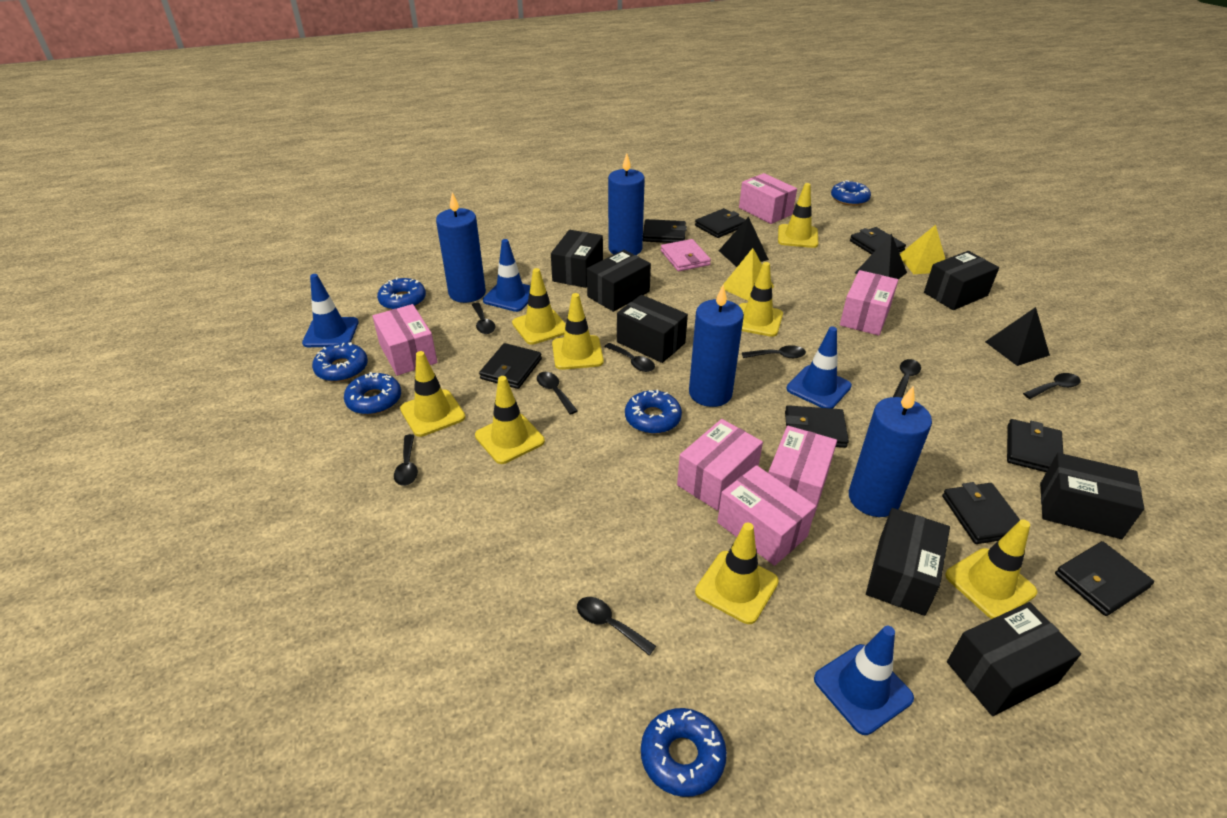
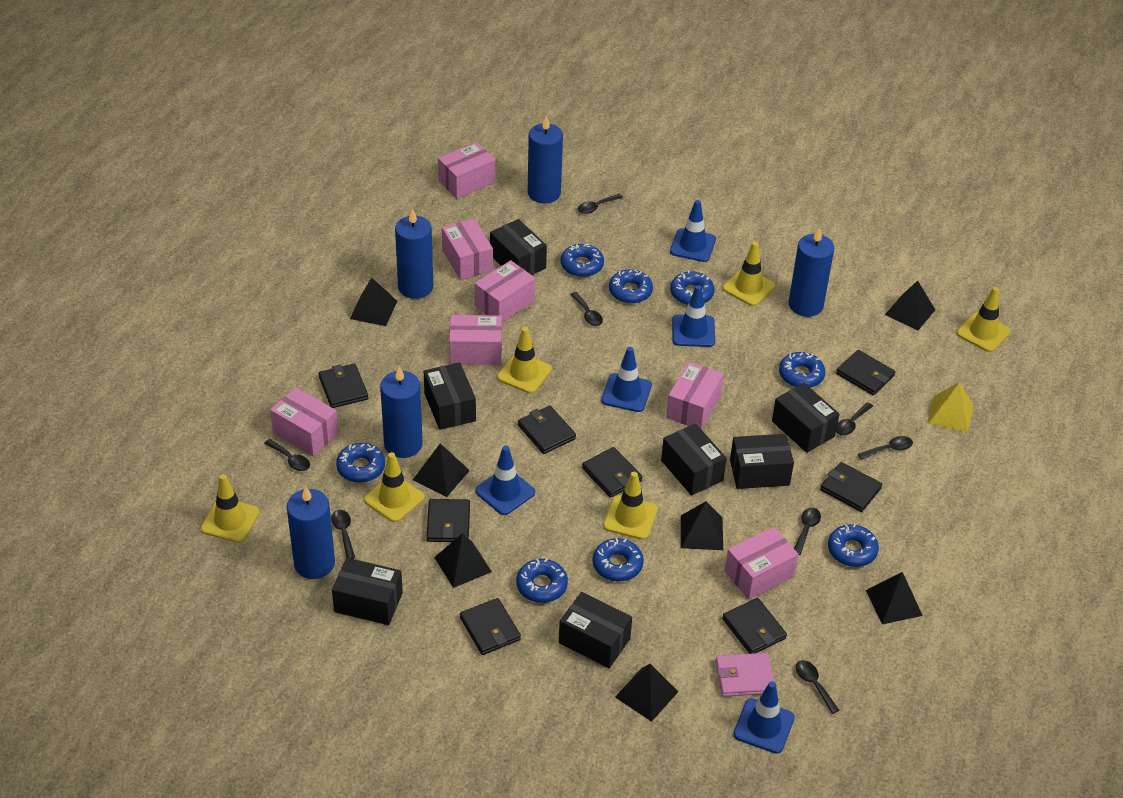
black pyramid: 3 -> 7
blue candle: 4 -> 5
blue donut: 6 -> 8
blue traffic cone: 4 -> 5
pink box: 6 -> 7
yellow pyramid: 2 -> 1
yellow traffic cone: 8 -> 6

